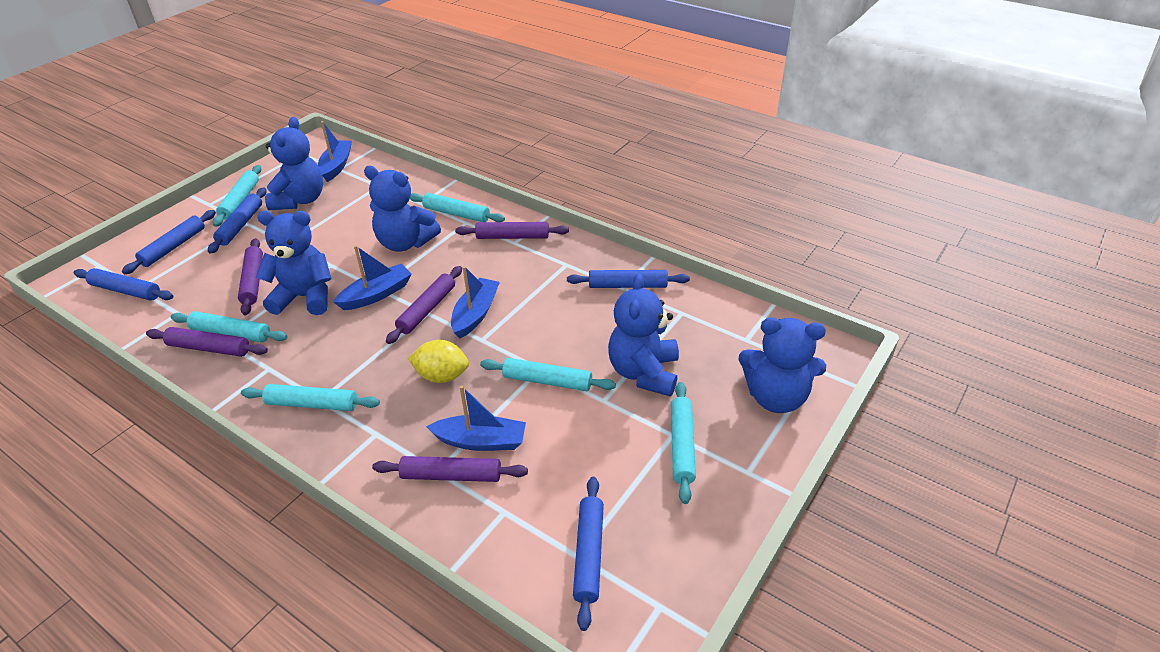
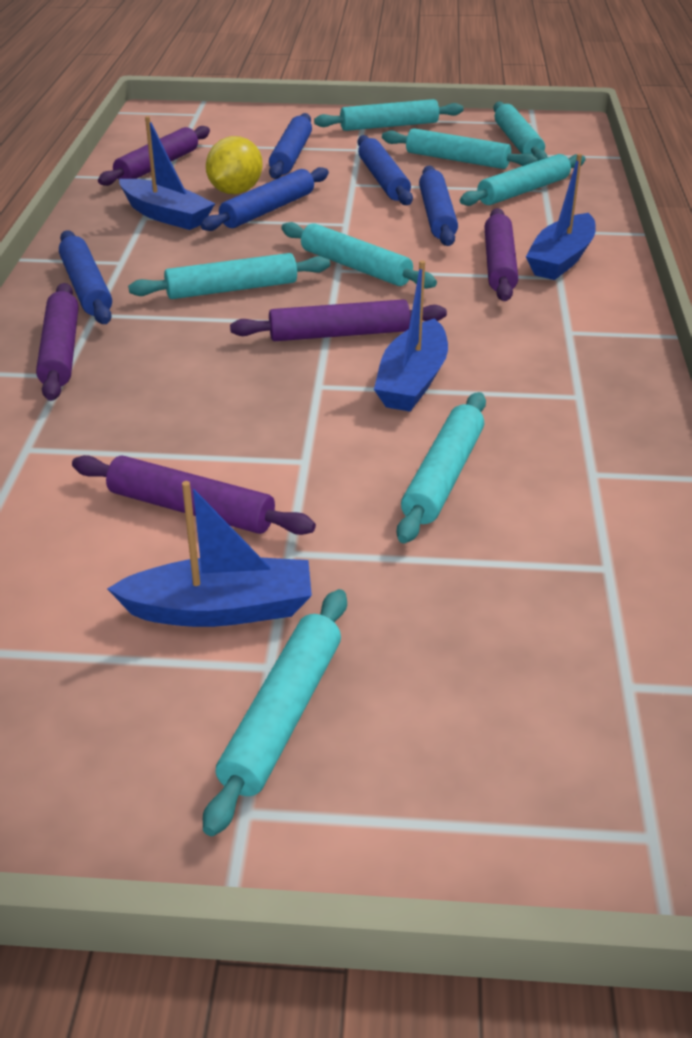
blue teddy bear: 5 -> 0
turquoise rolling pin: 6 -> 8

